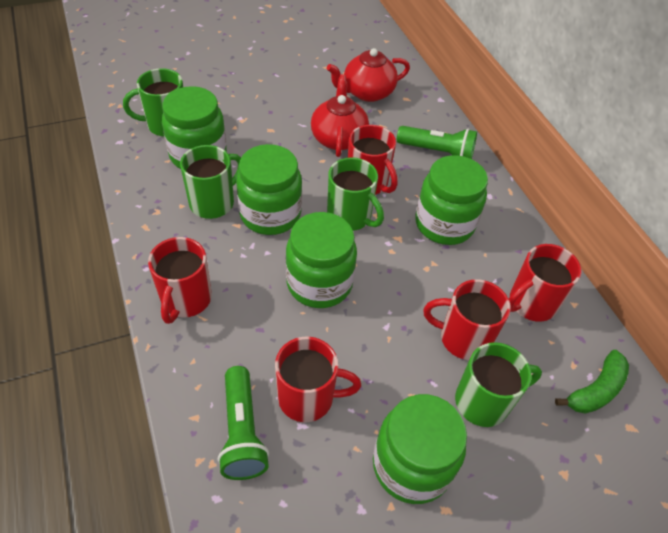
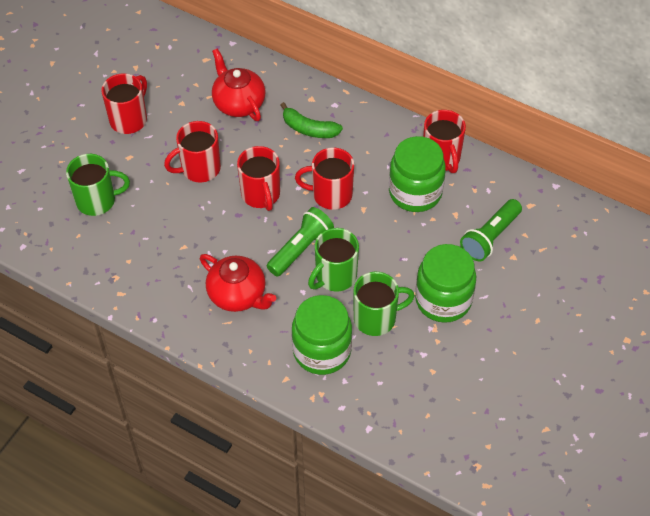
green jar: 5 -> 3
green mug: 4 -> 3

